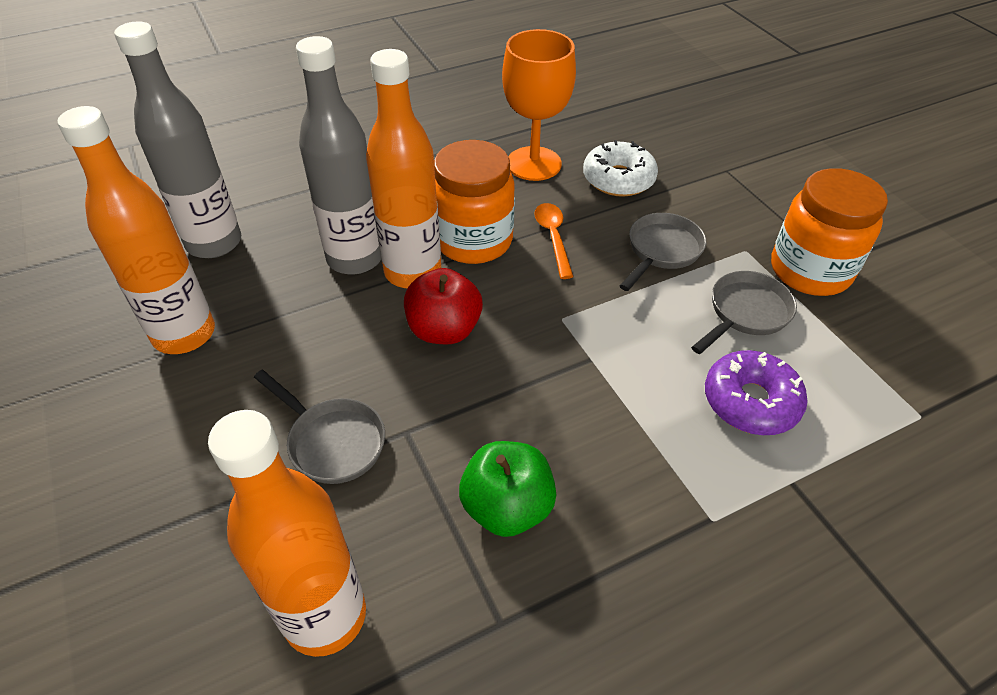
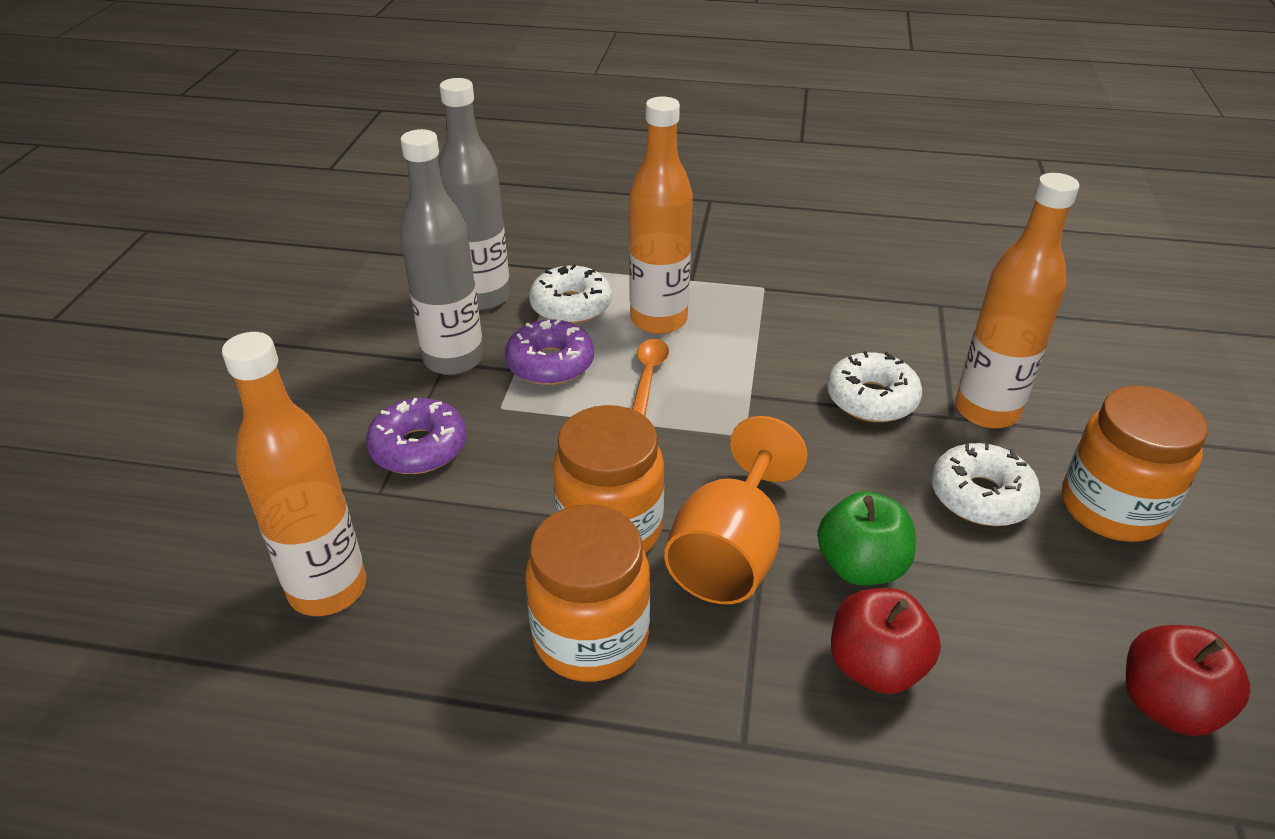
grey pan: 3 -> 0
orange jar: 2 -> 3
purple donut: 1 -> 2
red apple: 1 -> 2
white donut: 1 -> 3

